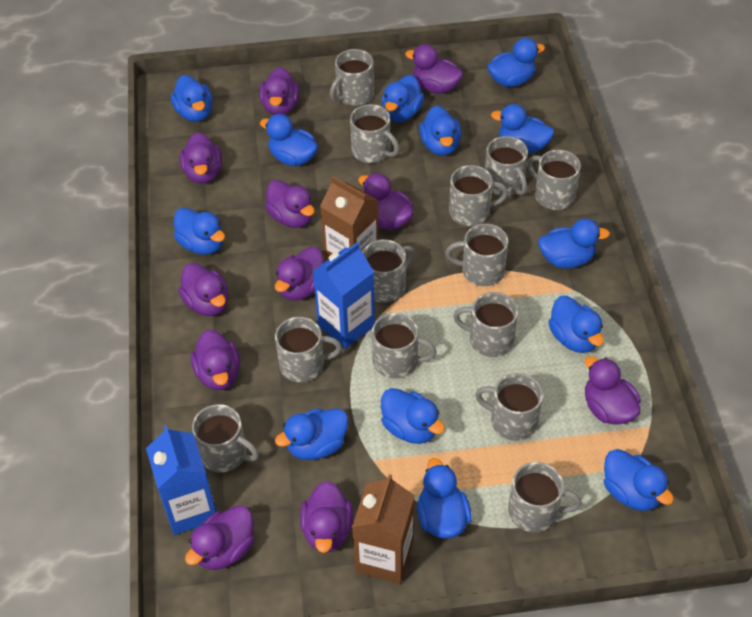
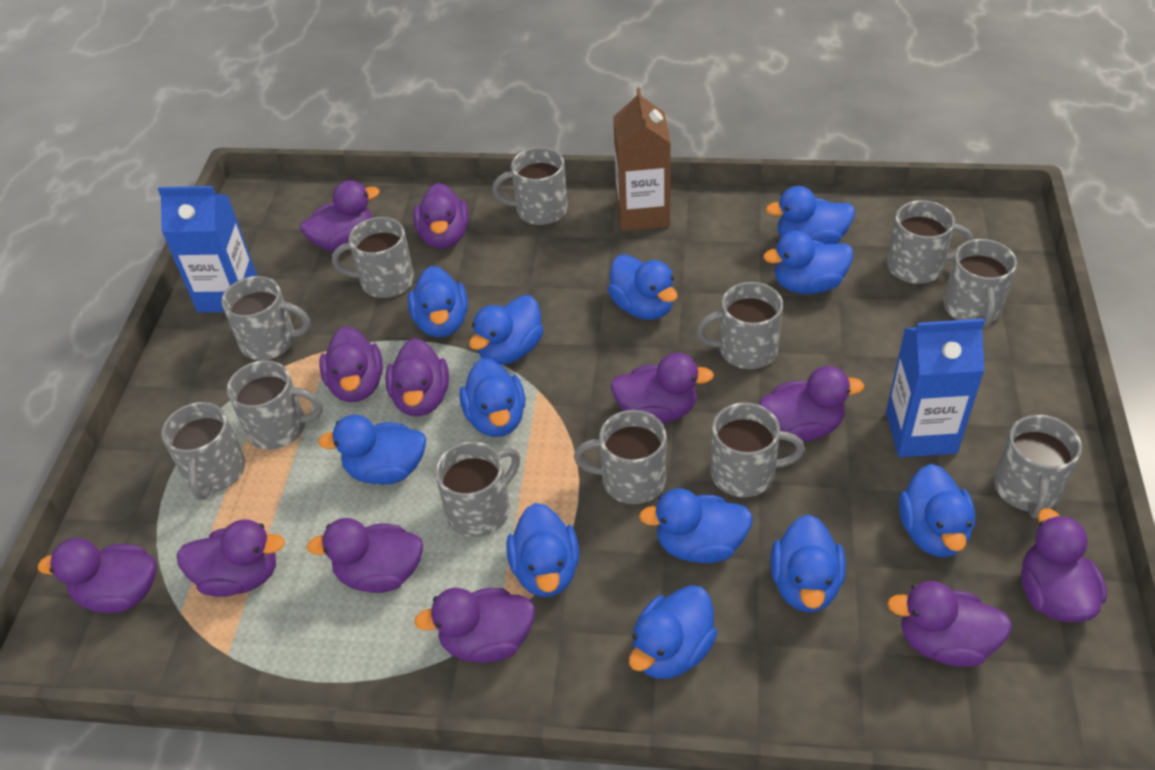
blue duck: 13 -> 12
brown carton: 2 -> 1
grey mug: 13 -> 12
purple duck: 11 -> 12

